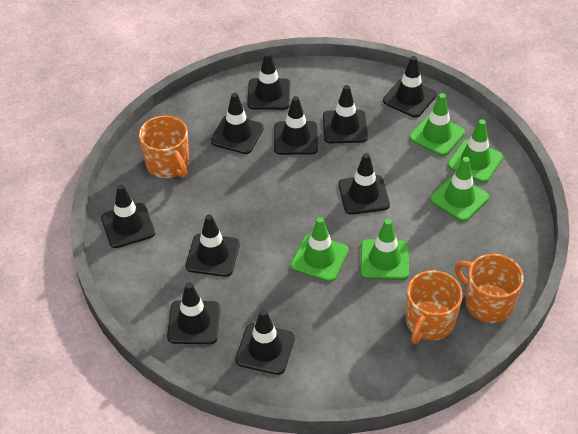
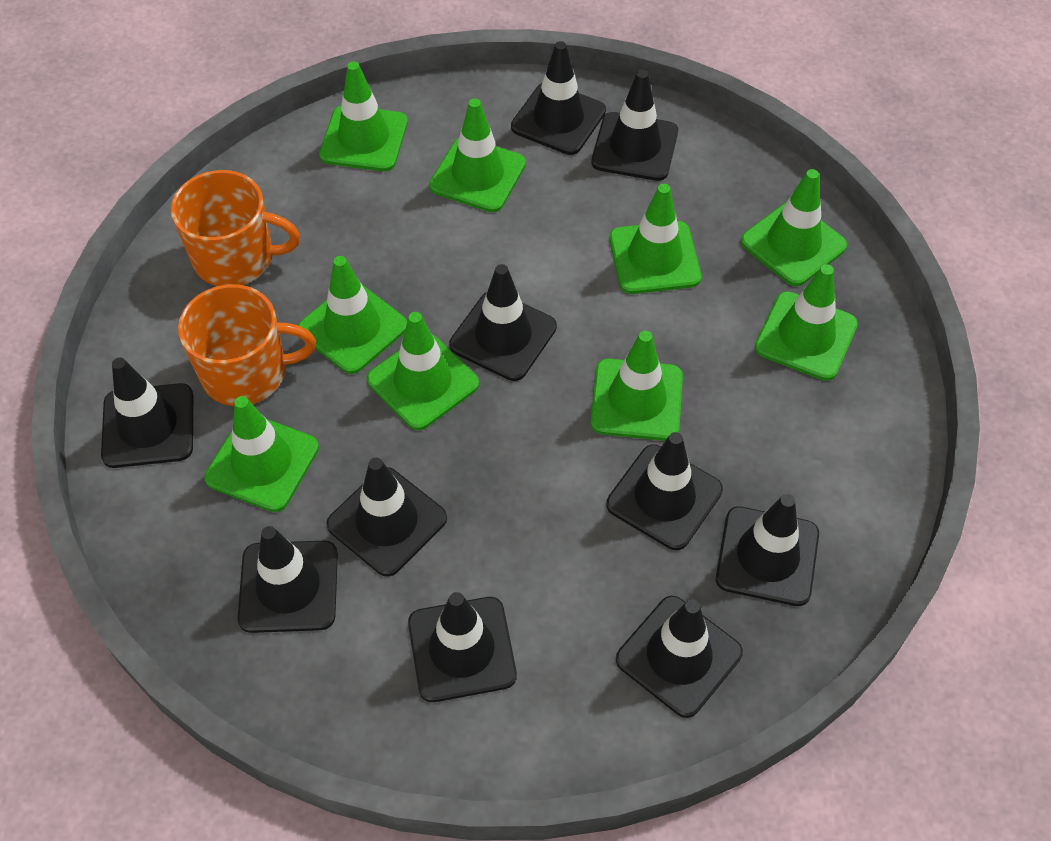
green traffic cone: 5 -> 9
orange mug: 3 -> 2

